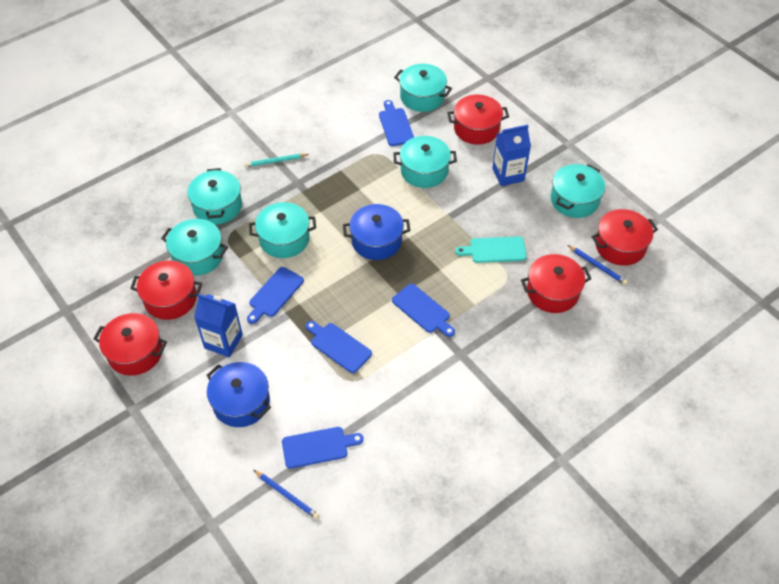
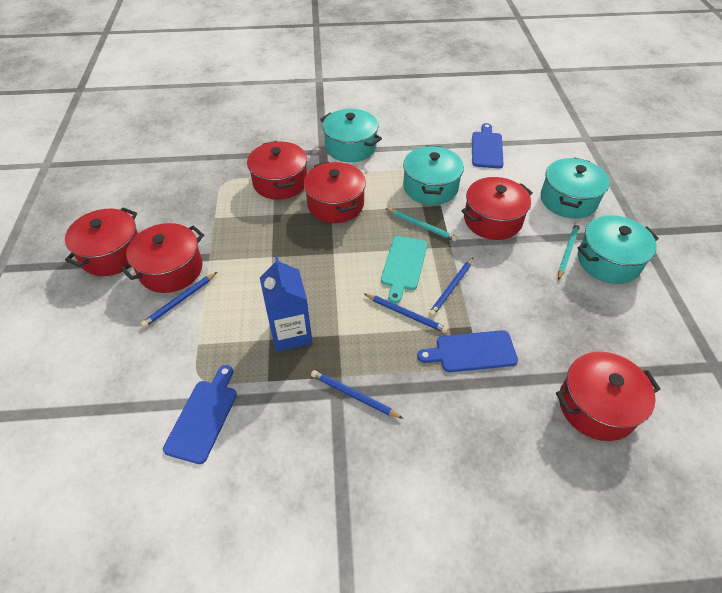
blue carton: 2 -> 1
blue cutting board: 5 -> 3
blue pencil: 2 -> 4
blue pot: 2 -> 0
red pot: 5 -> 6
turquoise pencil: 1 -> 2
turquoise pot: 6 -> 4

